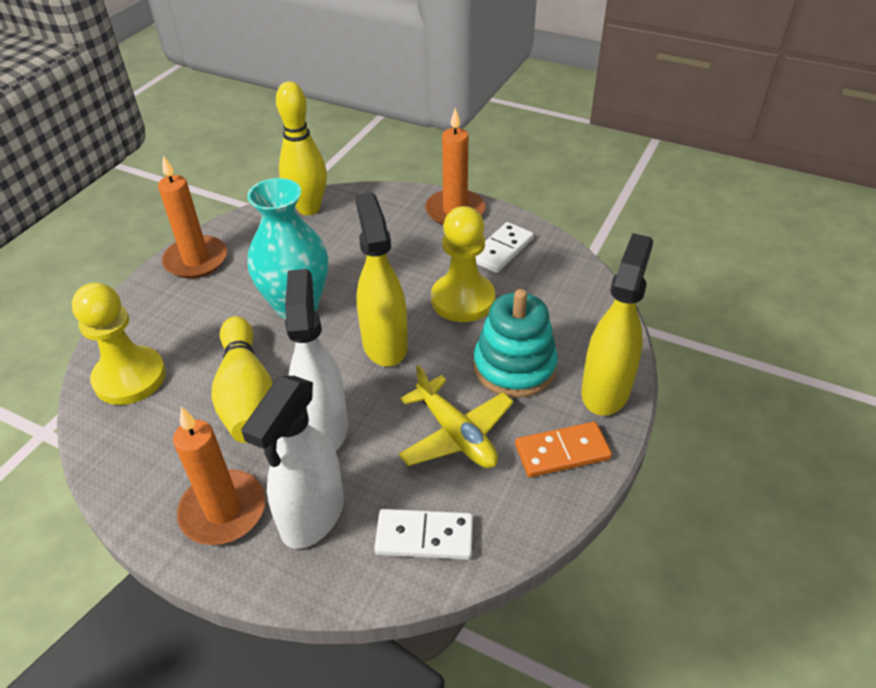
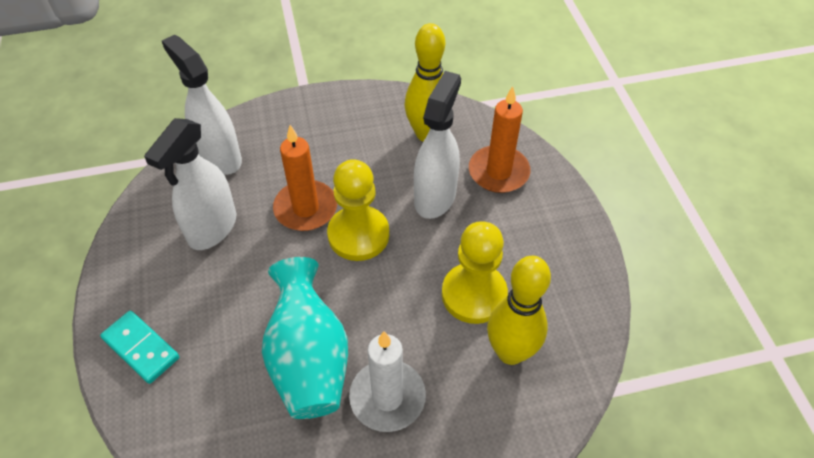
orange candle: 3 -> 2
orange domino: 1 -> 0
turquoise domino: 0 -> 1
turquoise stacking toy: 1 -> 0
white candle: 0 -> 1
white domino: 2 -> 0
white spray bottle: 2 -> 3
yellow plane: 1 -> 0
yellow spray bottle: 2 -> 0

